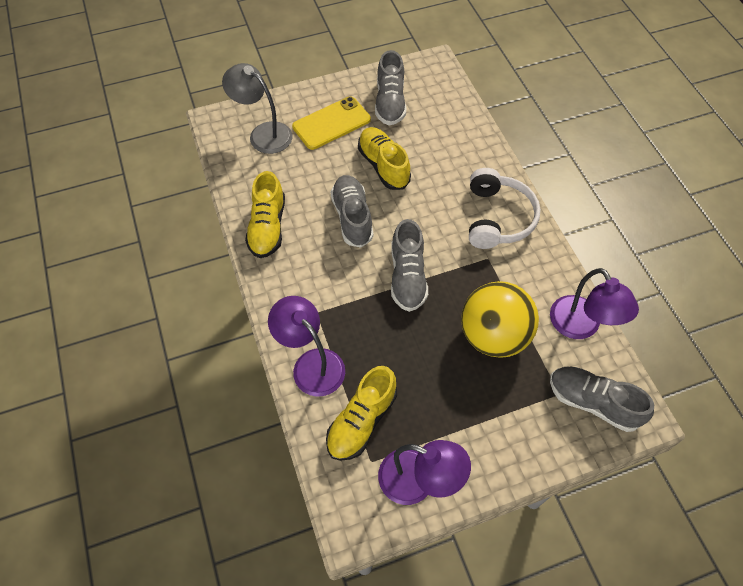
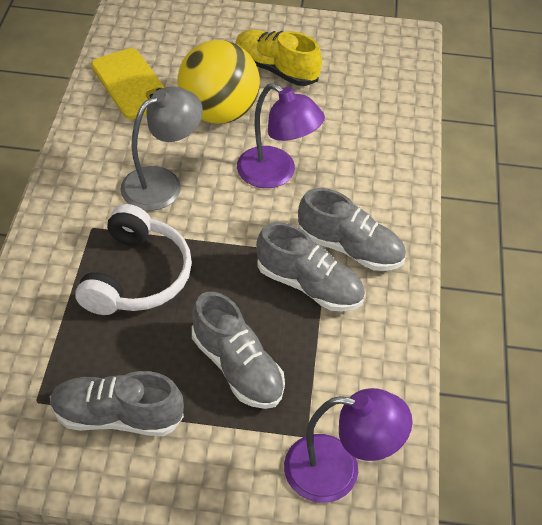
purple lamp: 3 -> 2
yellow shoe: 3 -> 1

